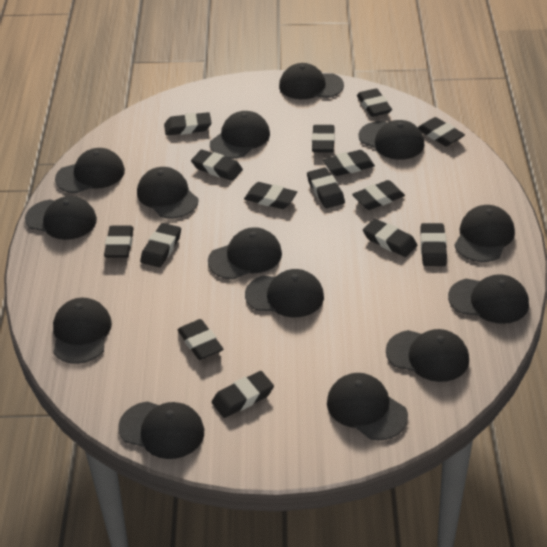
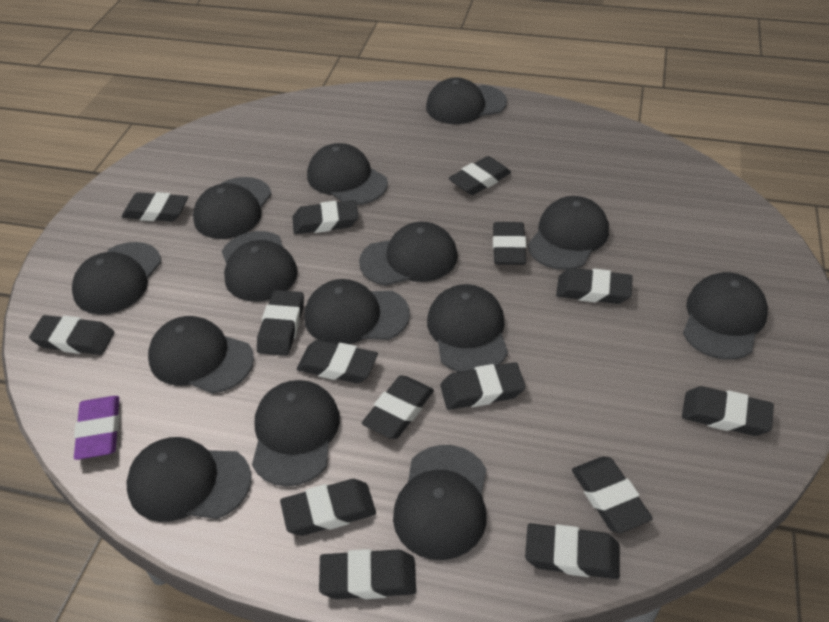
purple eraser: 0 -> 1

